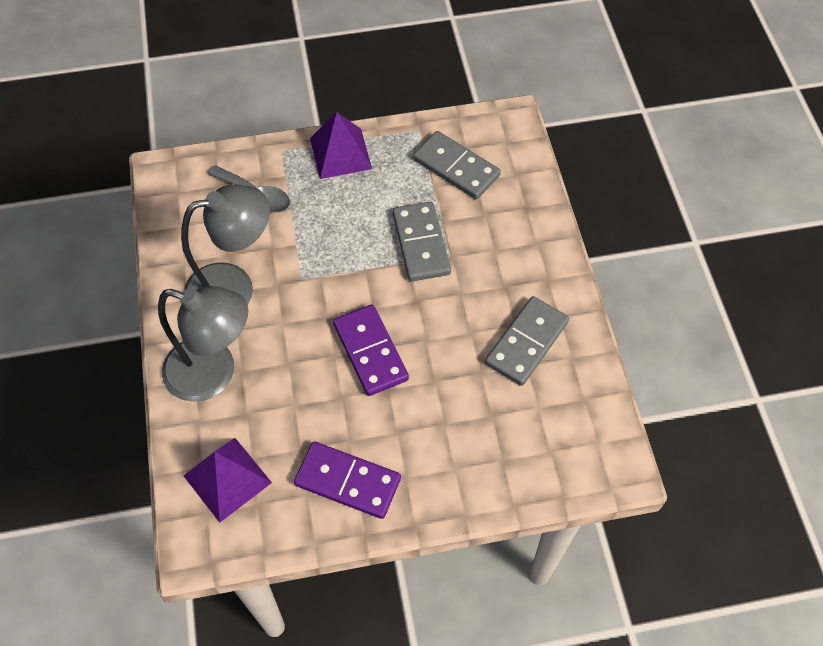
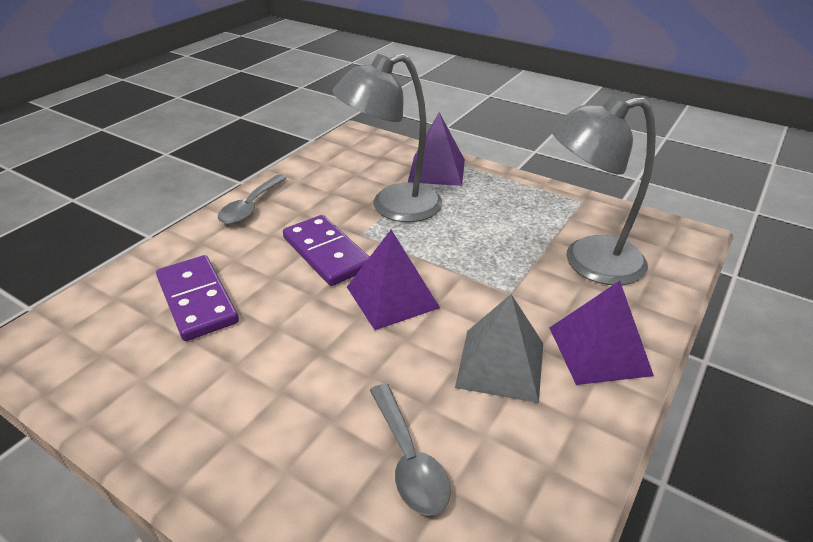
grey domino: 3 -> 0
grey pyramid: 0 -> 1
grey spoon: 1 -> 2
purple pyramid: 2 -> 3

